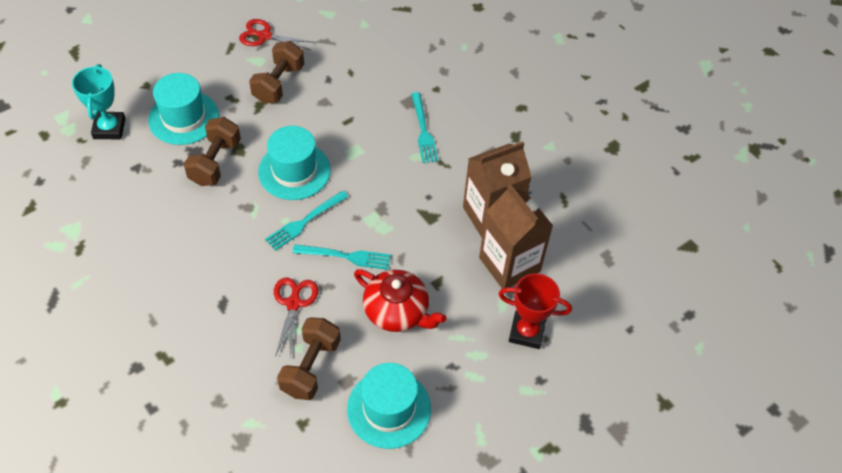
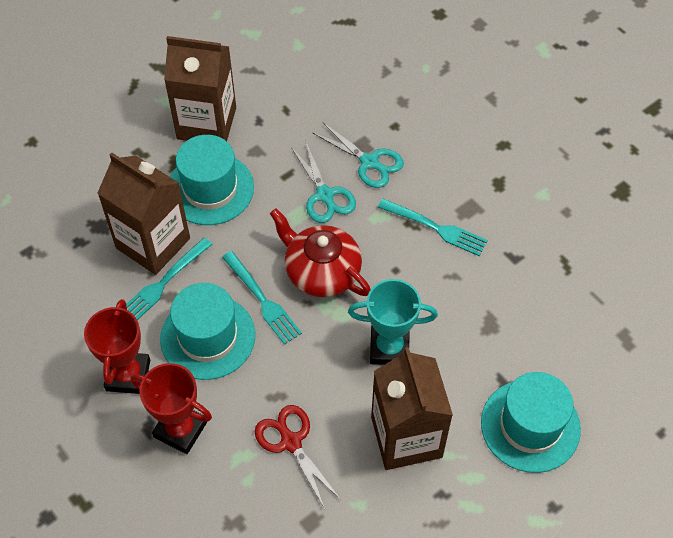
brown carton: 2 -> 3
brown dumbbell: 3 -> 0
red scissors: 2 -> 1
red trophy: 1 -> 2
turquoise scissors: 0 -> 2

